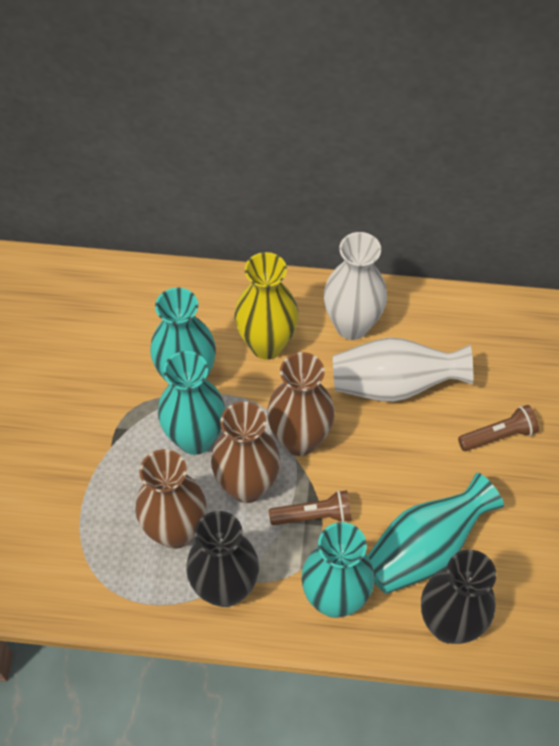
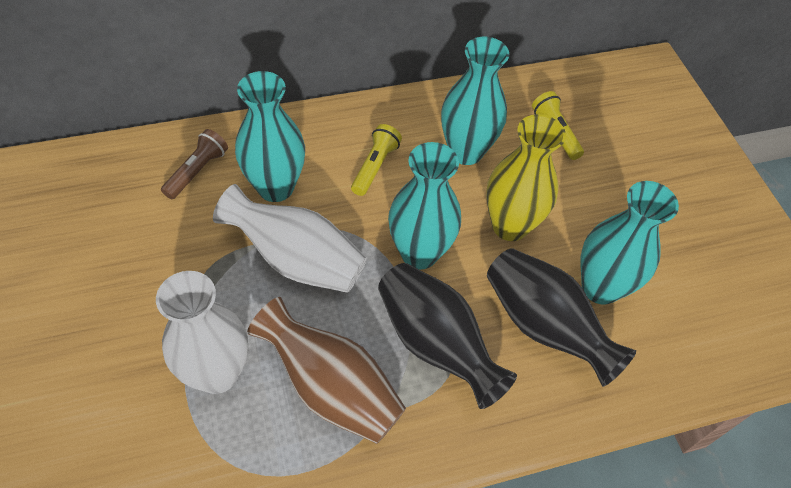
brown flashlight: 2 -> 1
brown vase: 3 -> 1
yellow flashlight: 0 -> 2

